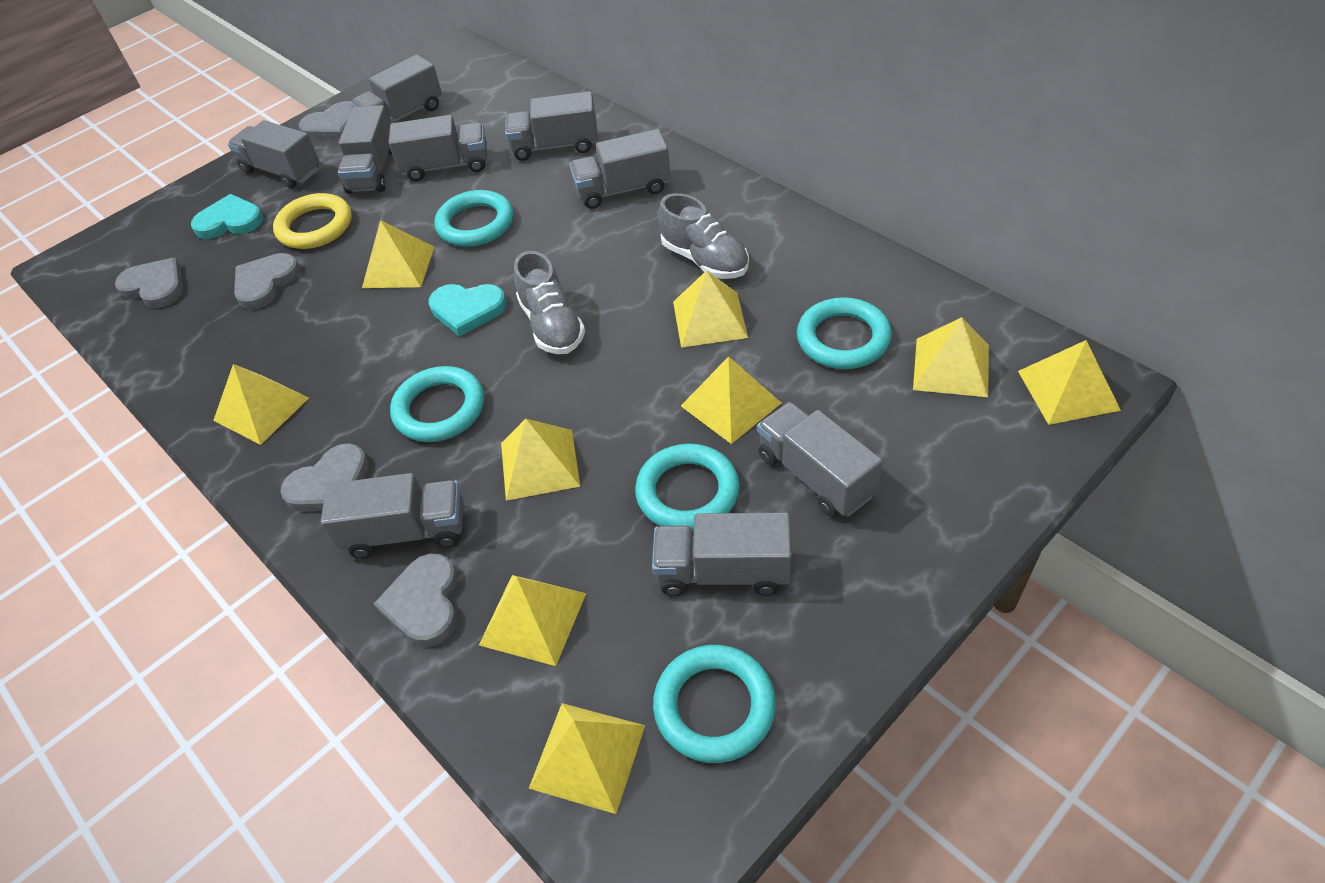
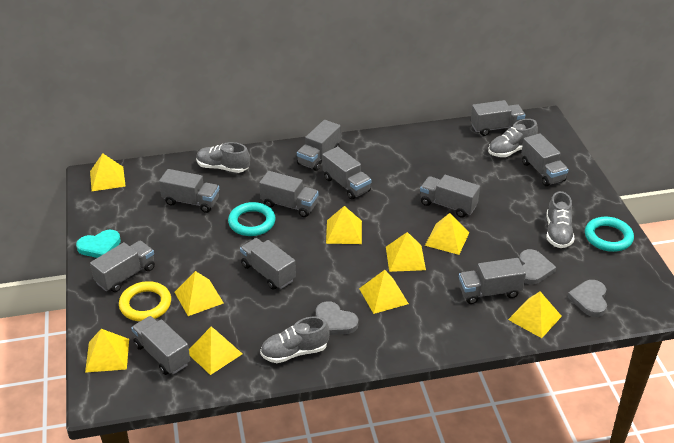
grey heart: 5 -> 3
grey shoe: 2 -> 4
grey truck: 9 -> 11
turquoise heart: 2 -> 1
turquoise ring: 5 -> 2

